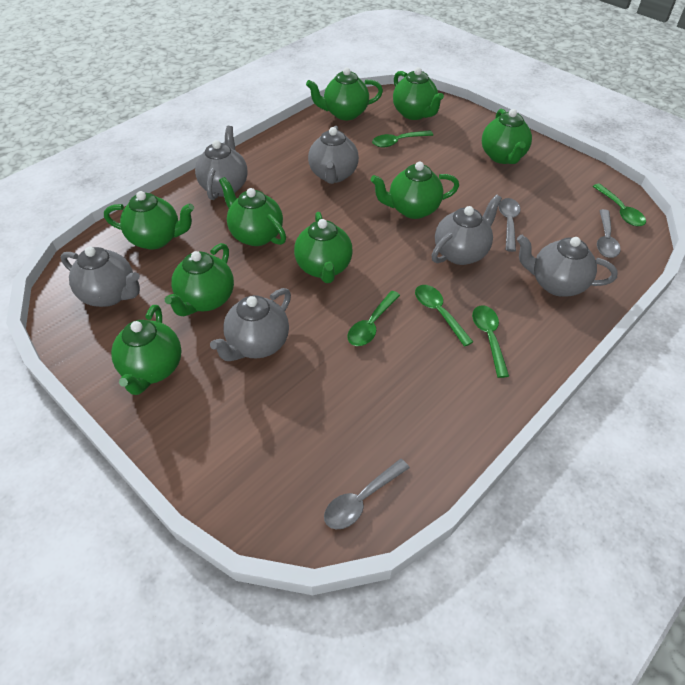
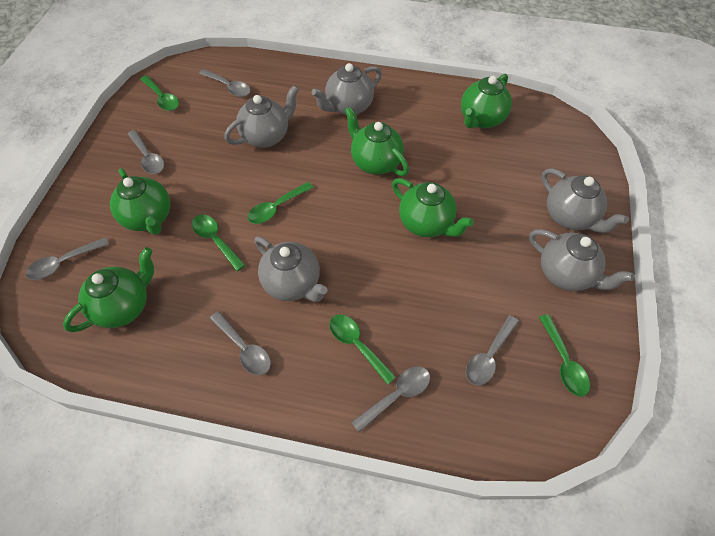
green teapot: 9 -> 5
grey spoon: 3 -> 6
grey teapot: 6 -> 5

